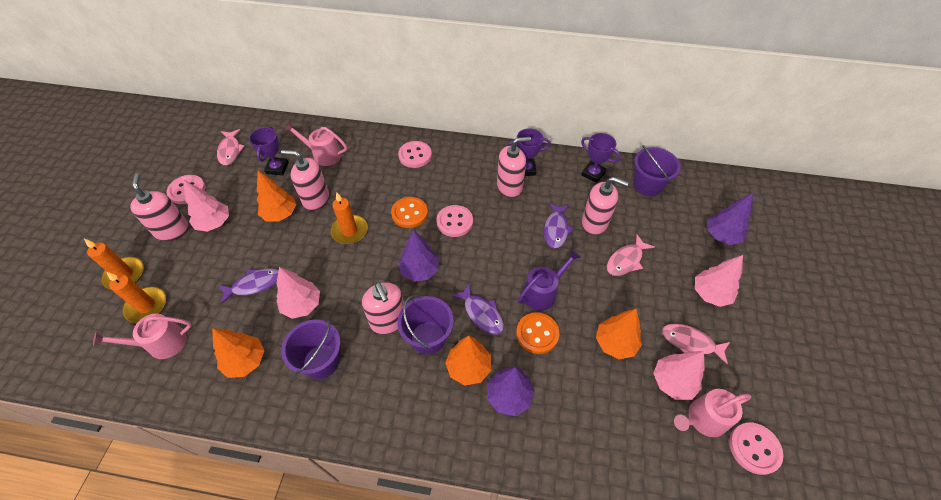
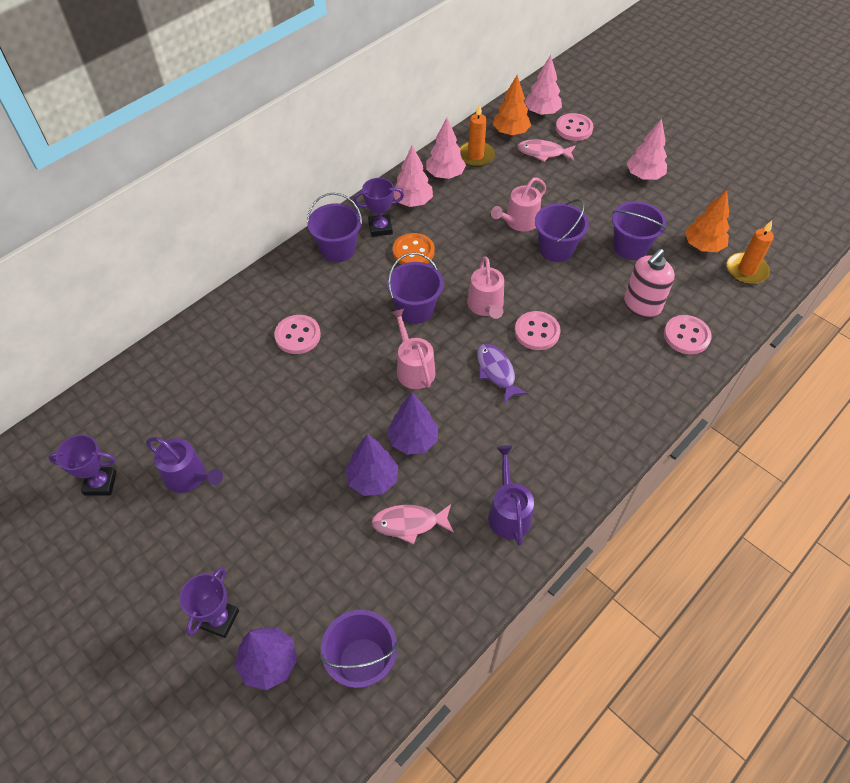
orange button: 2 -> 1
orange candle: 3 -> 2
orange tree: 4 -> 2
pink fish: 3 -> 2
pink soap dispenser: 5 -> 1
purple bucket: 3 -> 5
purple fish: 3 -> 1
purple watering can: 1 -> 2

